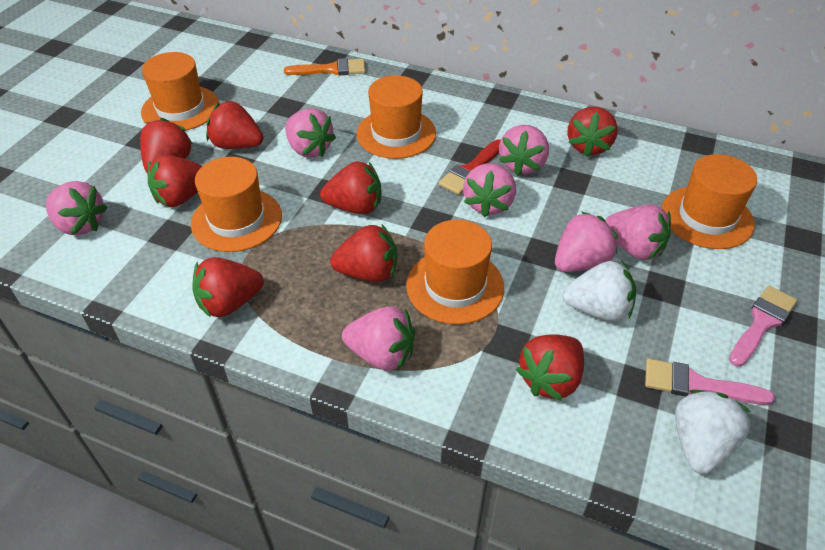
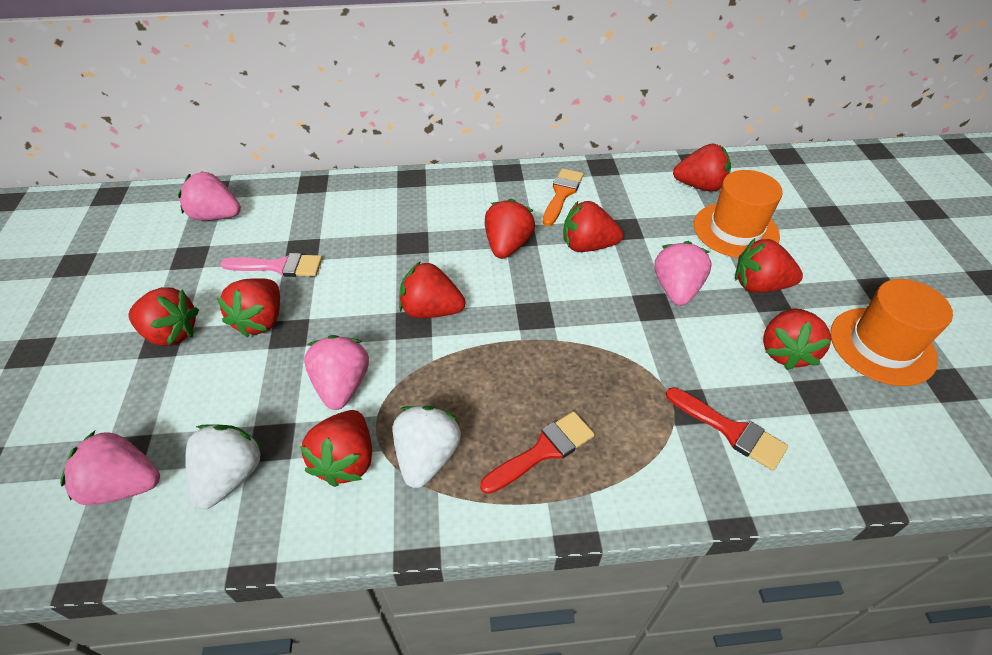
orange hat: 5 -> 2
pink brush: 2 -> 1
pink strawberry: 7 -> 4
red brush: 1 -> 2
red strawberry: 8 -> 9

